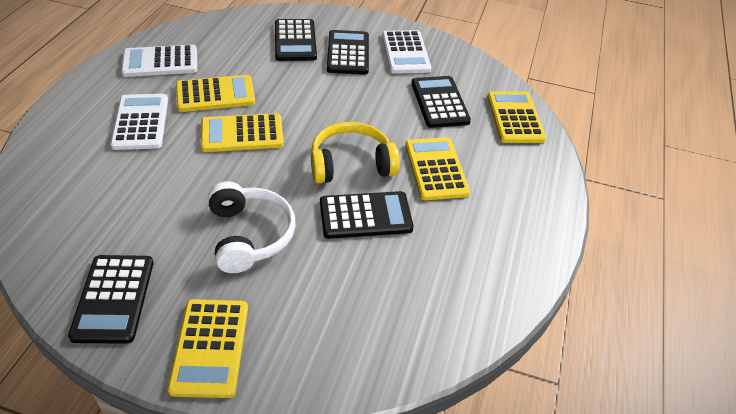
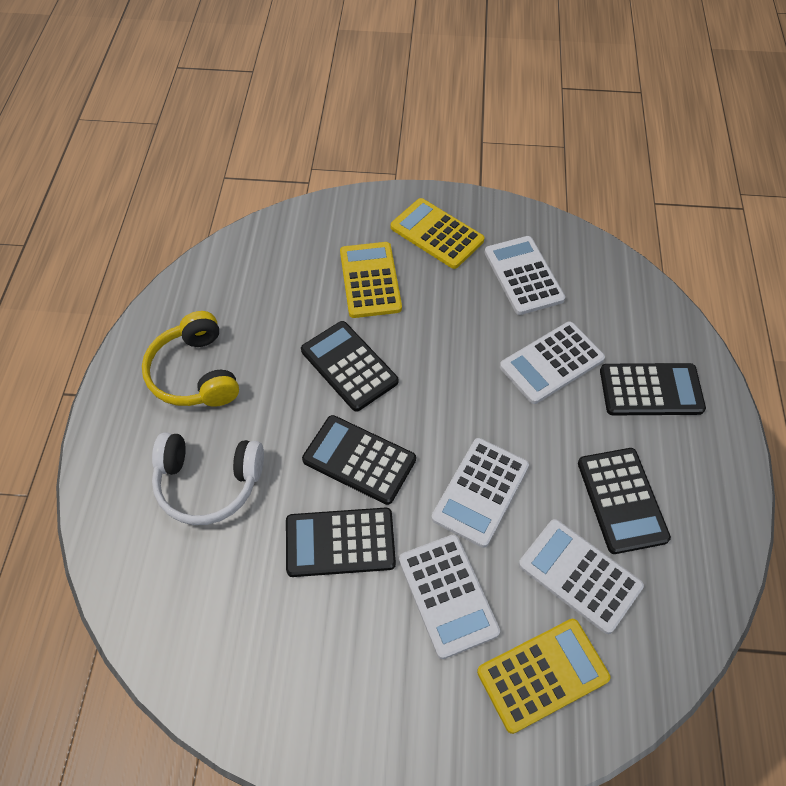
white calculator: 3 -> 5
yellow calculator: 5 -> 3

